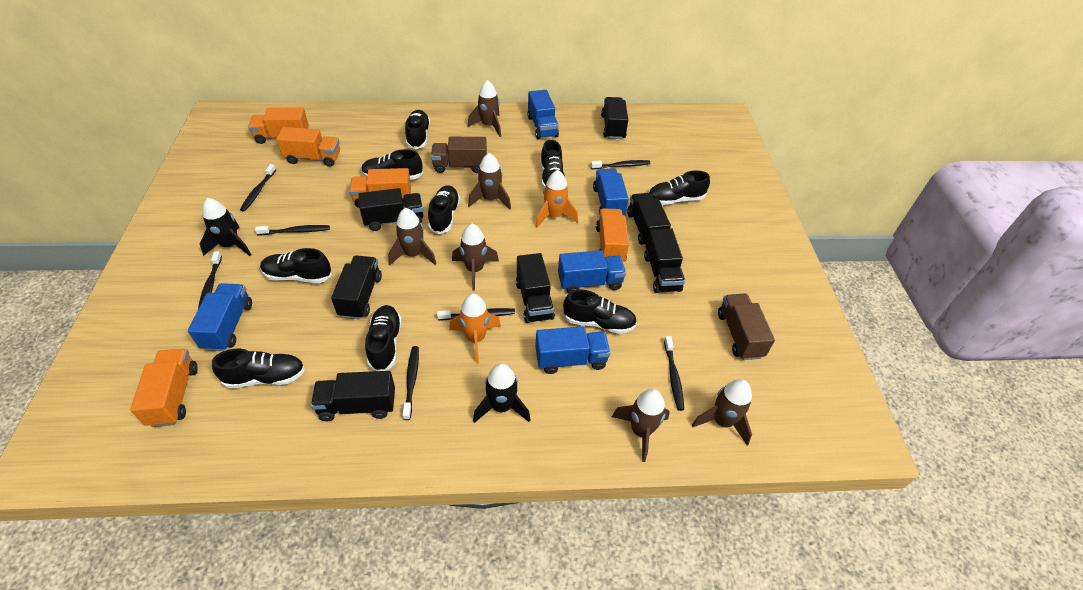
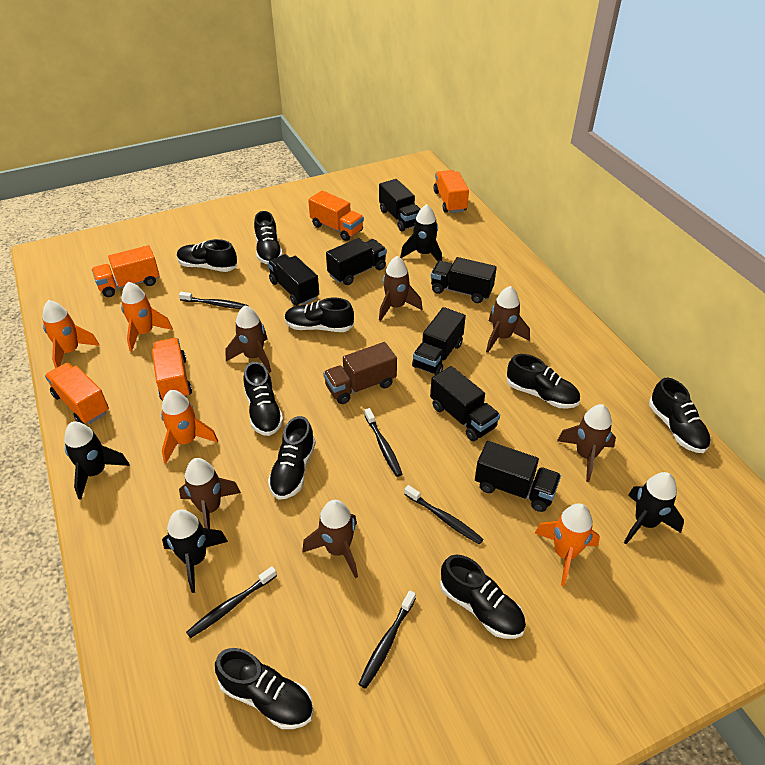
black rocket: 2 -> 4
black toothbrush: 7 -> 5
blue truck: 5 -> 0
brown truck: 2 -> 1
orange rocket: 2 -> 4

